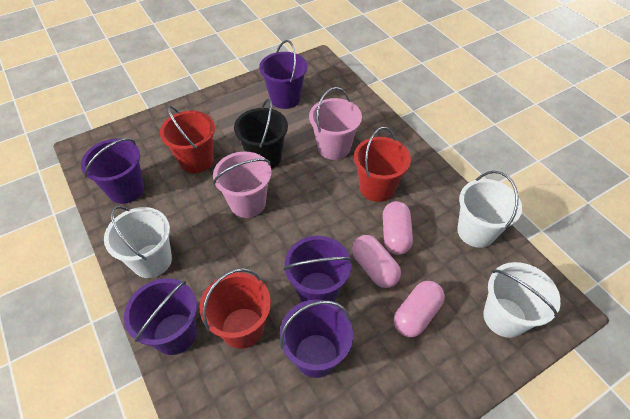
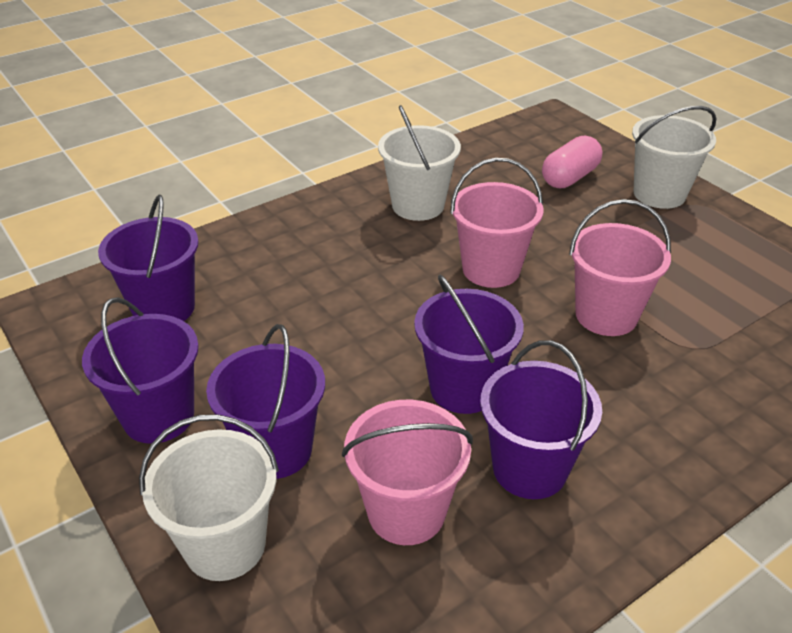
black bucket: 1 -> 0
pink bucket: 2 -> 3
pink capsule: 3 -> 1
red bucket: 3 -> 0

